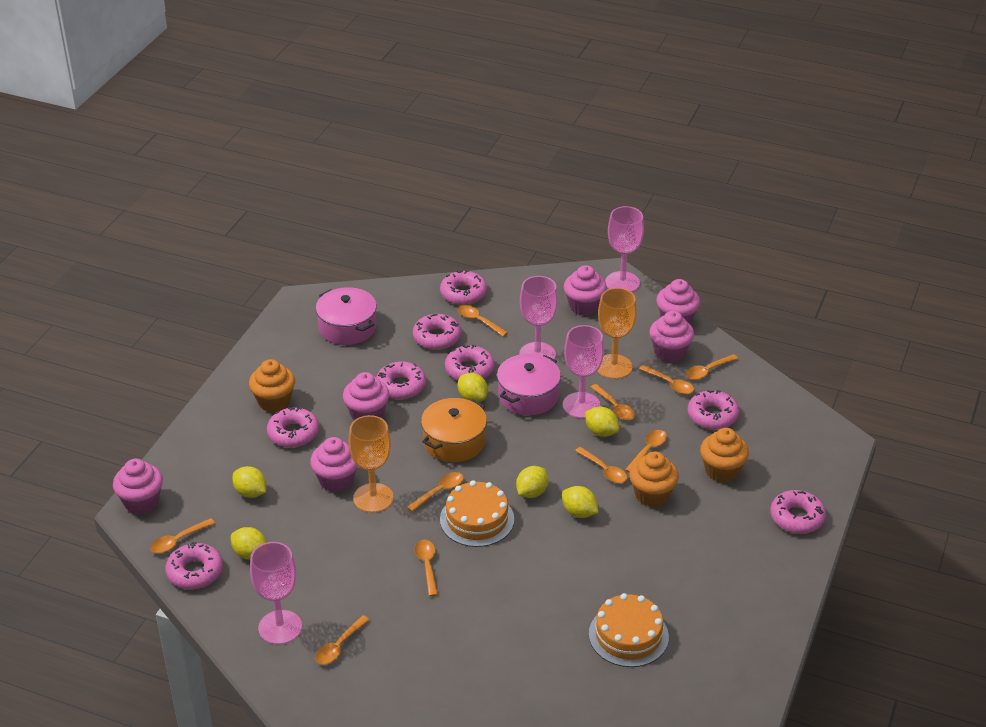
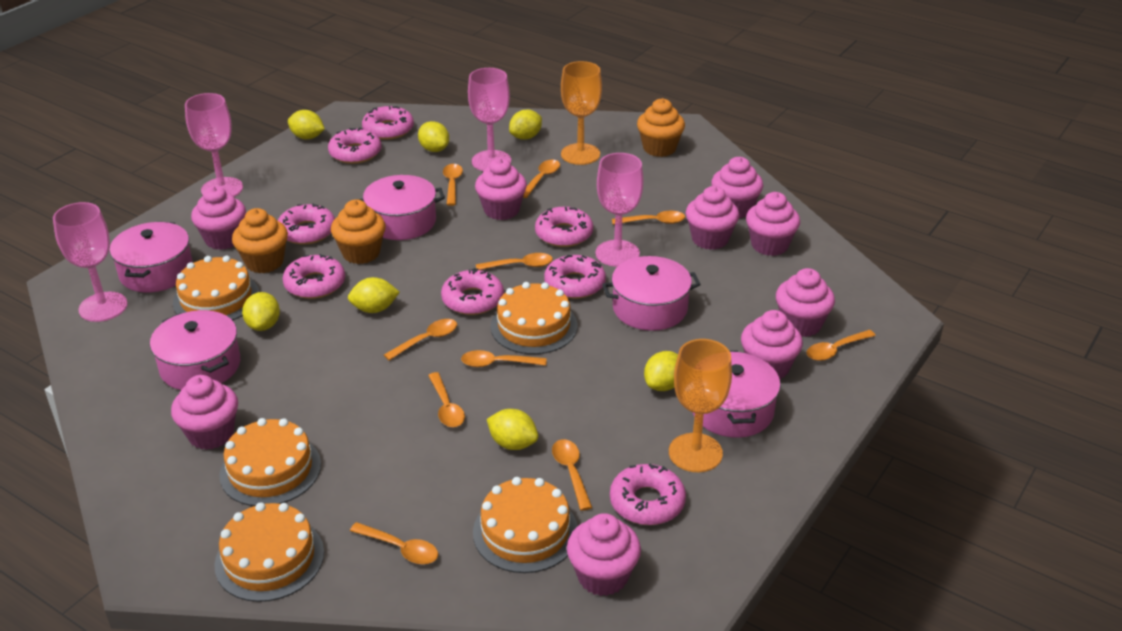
orange cake: 2 -> 5
orange pot: 1 -> 0
pink cupcake: 6 -> 9
pink pot: 2 -> 5
yellow lemon: 6 -> 7

